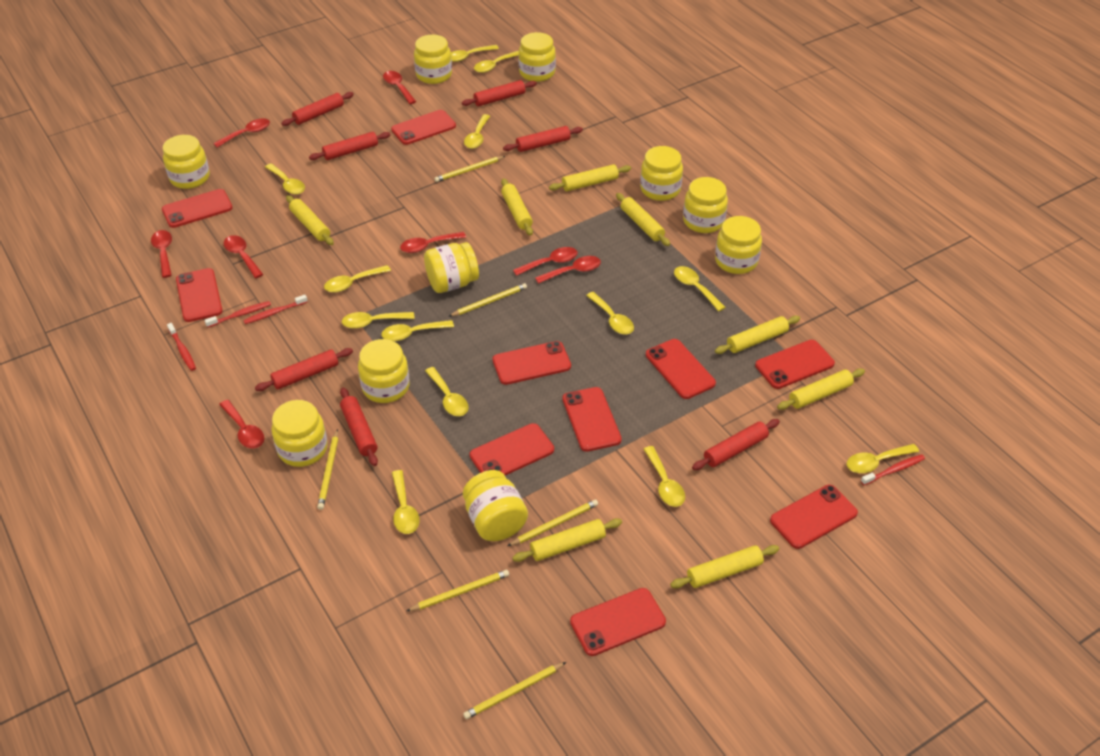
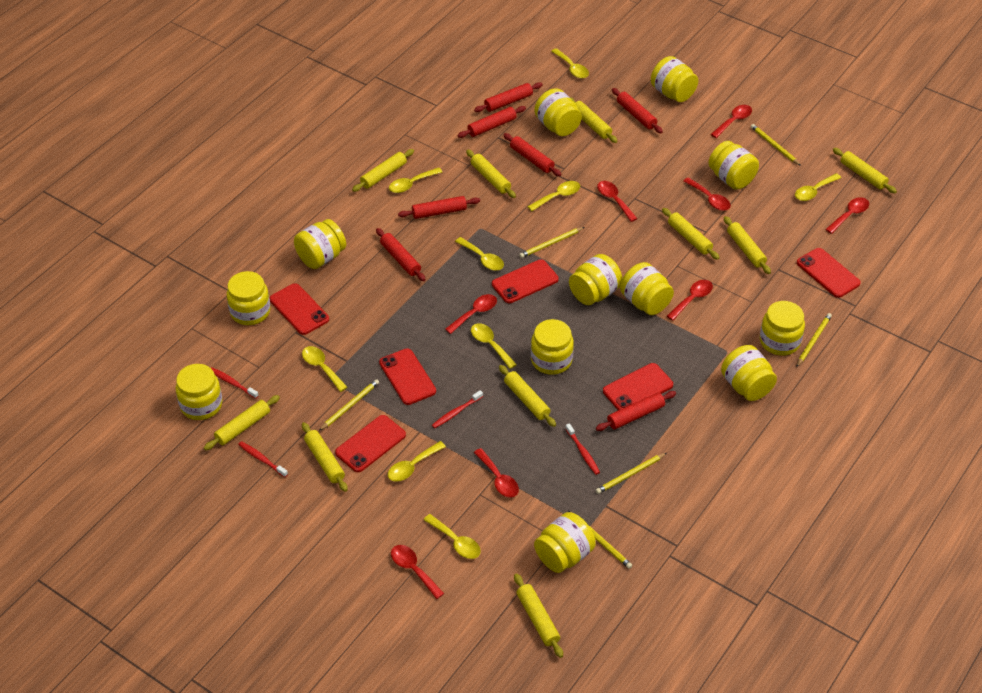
red phone: 10 -> 6
yellow jar: 10 -> 12
yellow rolling pin: 8 -> 10
yellow spoon: 13 -> 9

